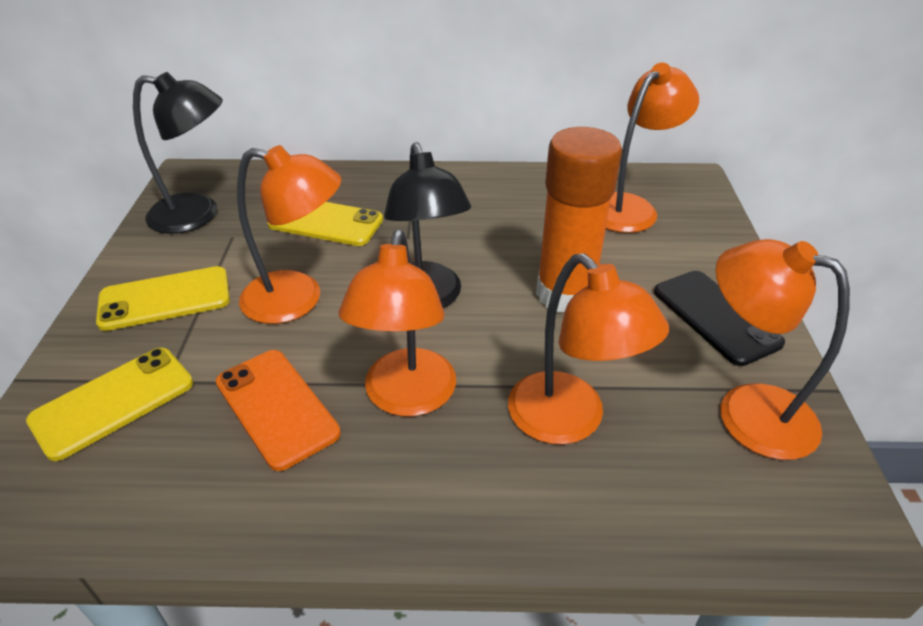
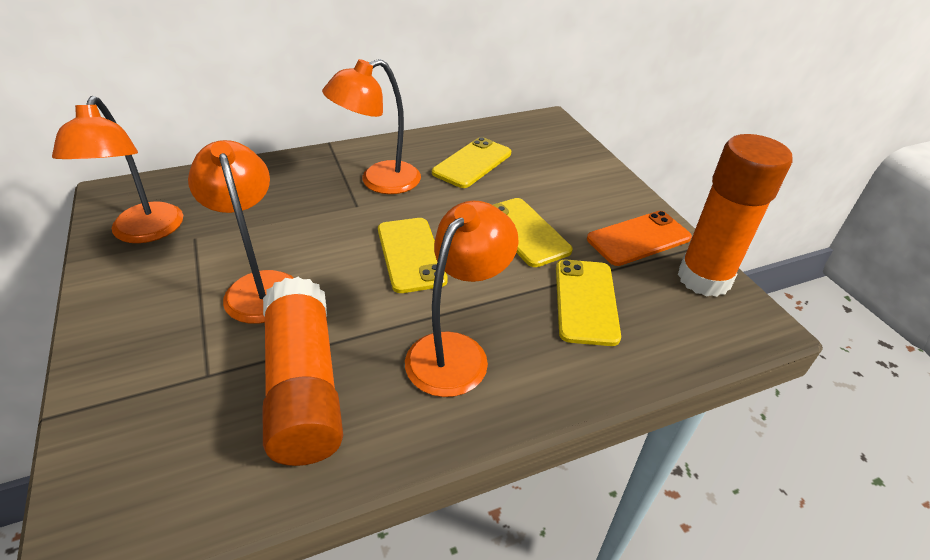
black lamp: 2 -> 0
black phone: 1 -> 0
orange glue stick: 1 -> 2
orange lamp: 5 -> 4
yellow phone: 3 -> 4

